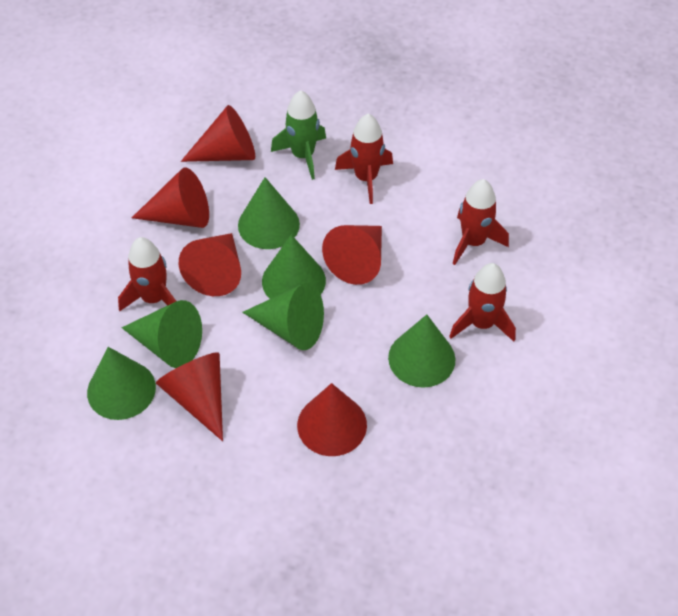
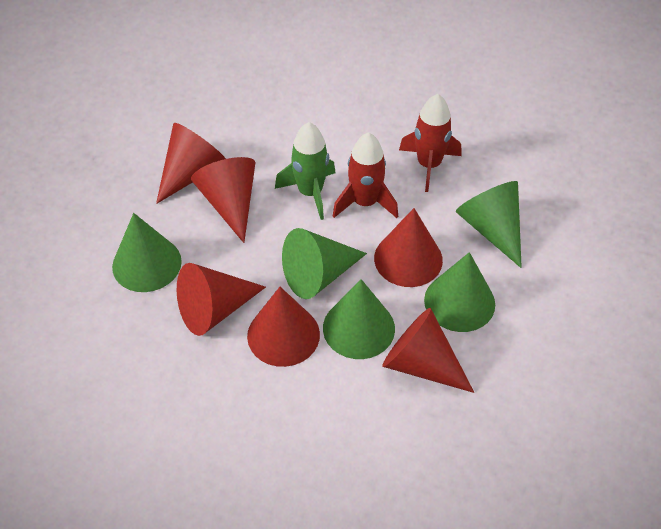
green cone: 6 -> 5
red rocket: 4 -> 2

